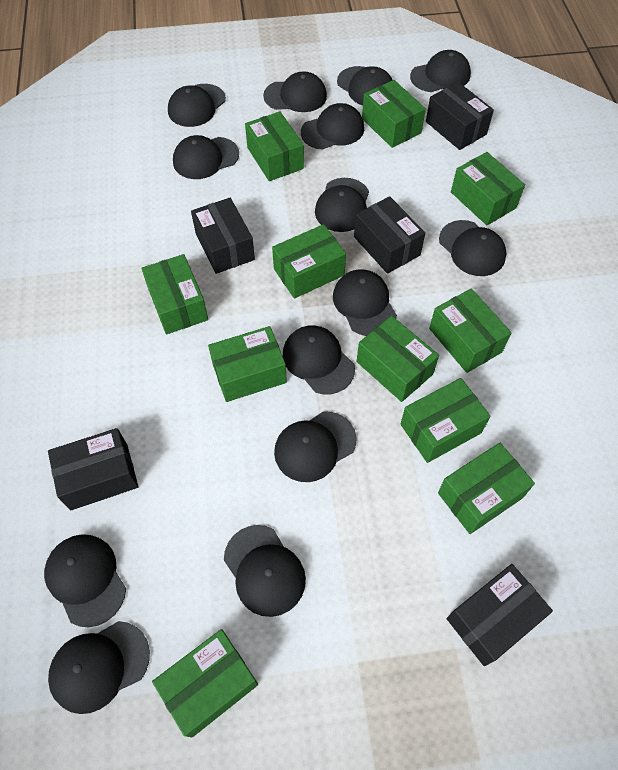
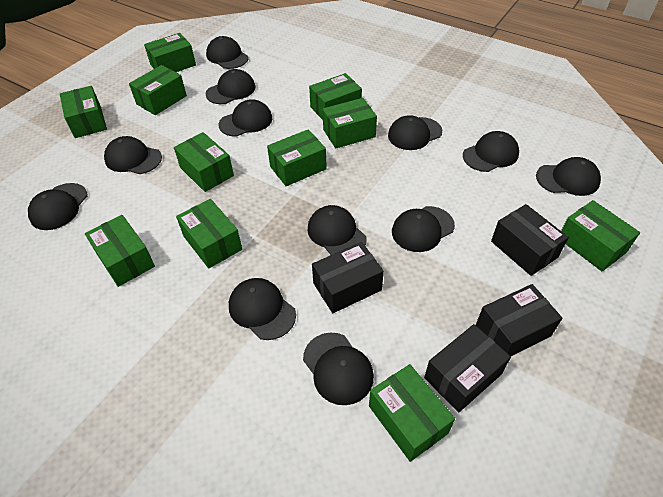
black box: 5 -> 4
black cap: 14 -> 12

